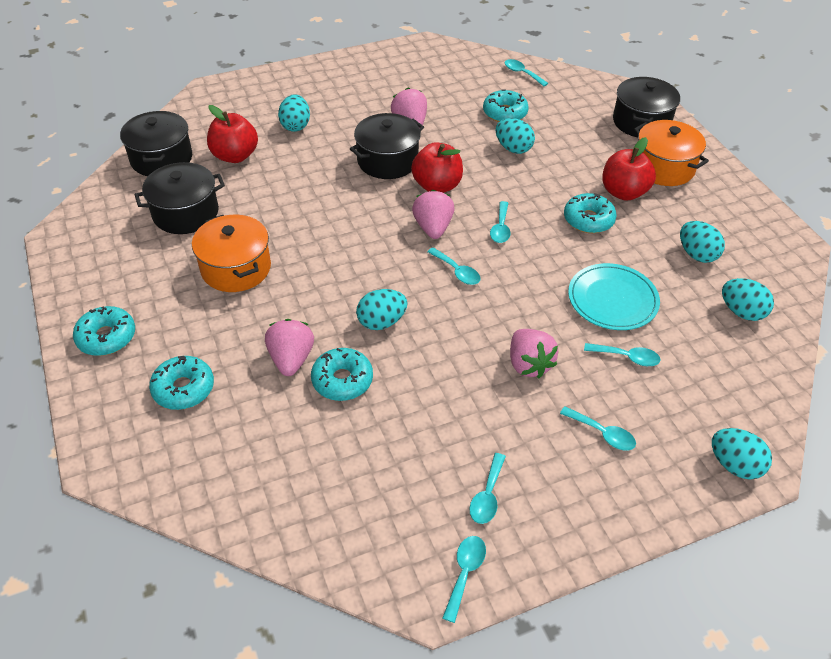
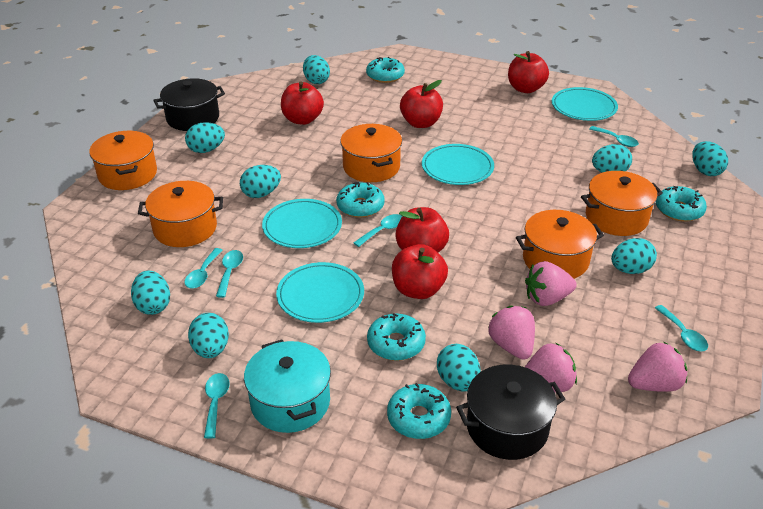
black pot: 4 -> 2
orange pot: 2 -> 5
red apple: 3 -> 5
turquoise egg: 6 -> 9
turquoise plate: 1 -> 4
turquoise pot: 0 -> 1
turquoise spoon: 7 -> 6

